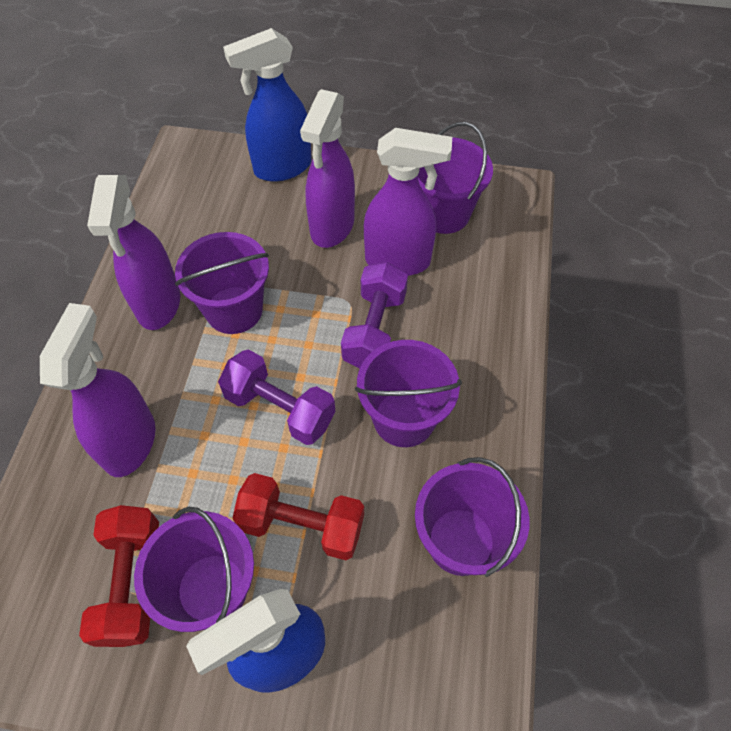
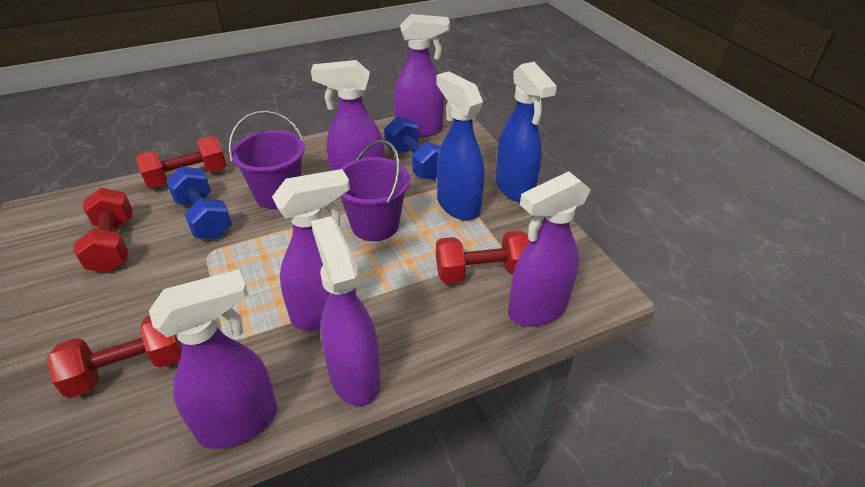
blue dumbbell: 0 -> 2
purple bucket: 5 -> 2
purple dumbbell: 2 -> 0
purple spray bottle: 4 -> 6
red dumbbell: 2 -> 4

